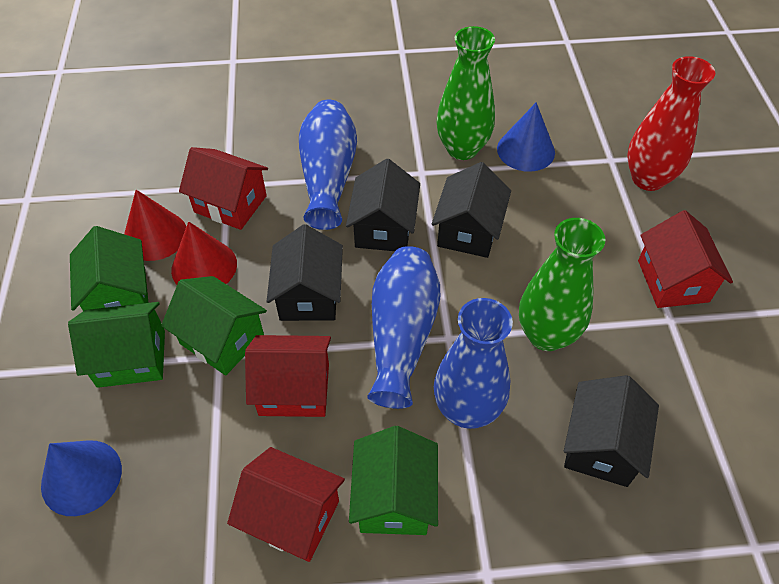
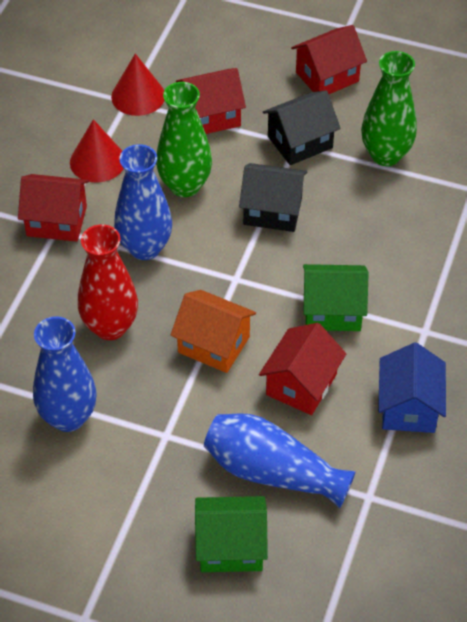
black house: 4 -> 2
blue cone: 2 -> 0
blue house: 0 -> 1
green house: 4 -> 2
orange house: 0 -> 1

